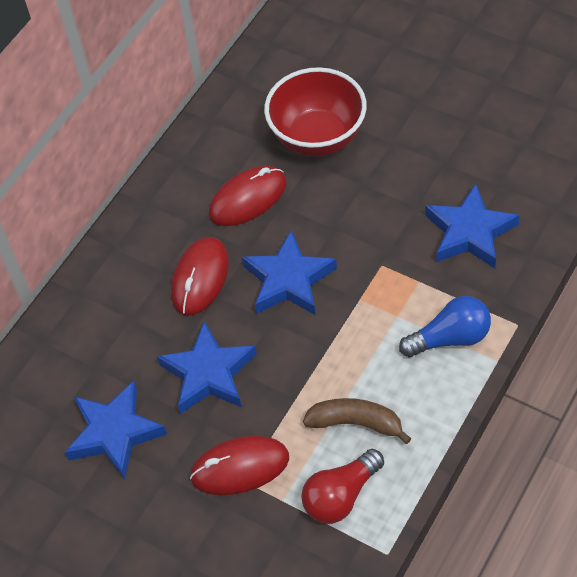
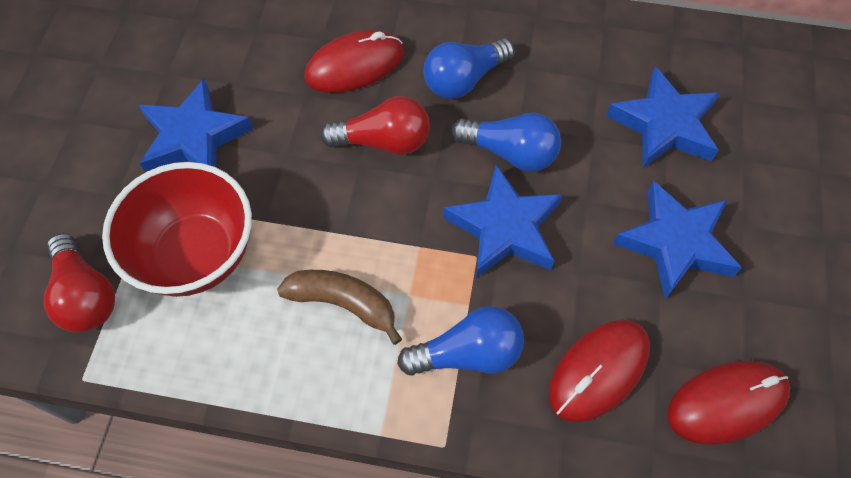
blue light bulb: 1 -> 3
red light bulb: 1 -> 2

